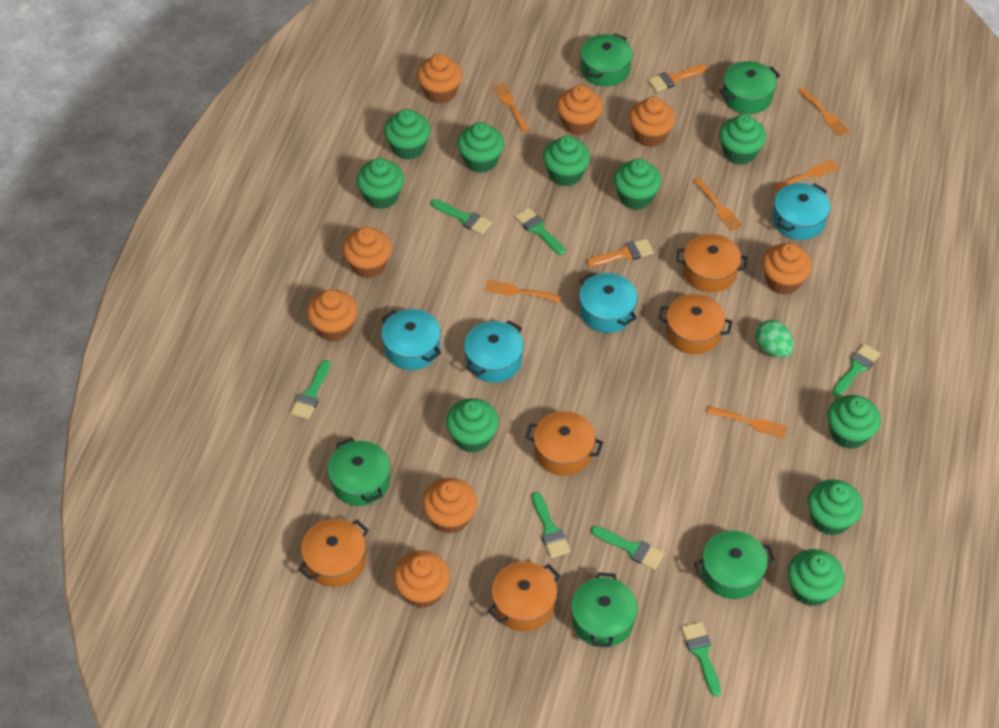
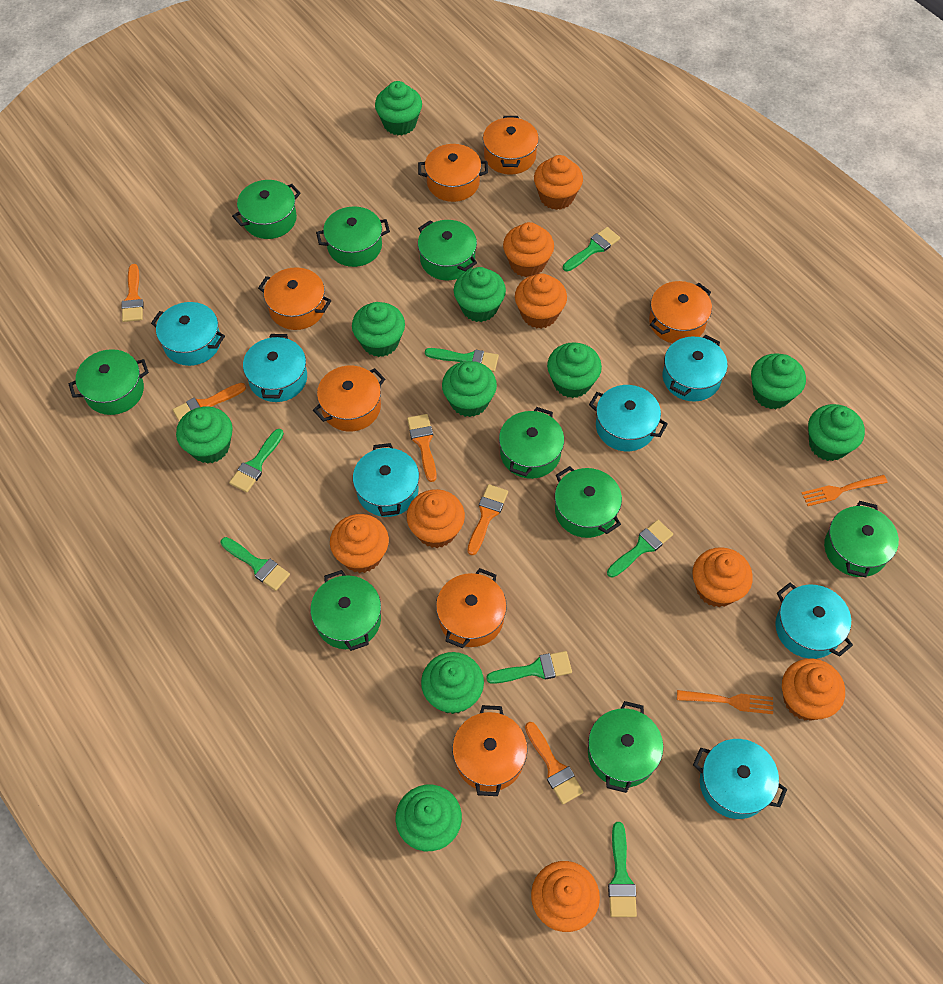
green egg: 1 -> 0
green pot: 5 -> 9
orange brush: 2 -> 5
orange fork: 6 -> 2
orange pot: 5 -> 7
turquoise pot: 4 -> 7

